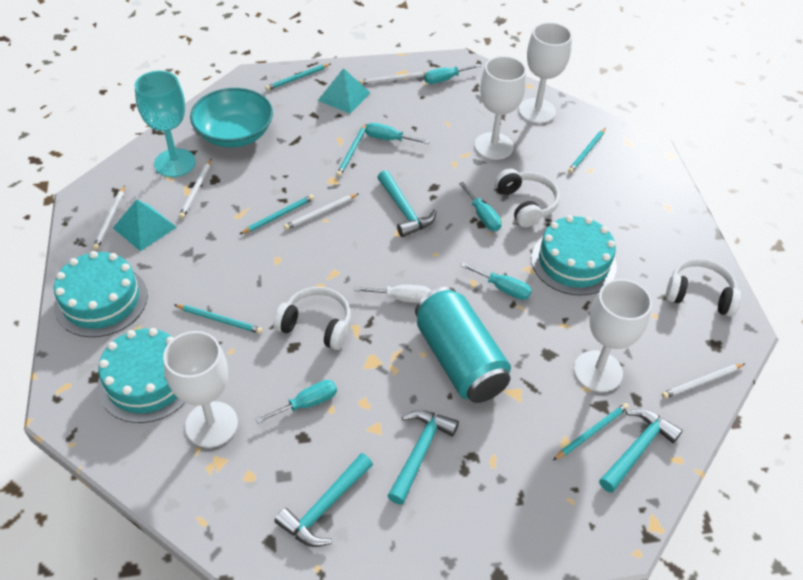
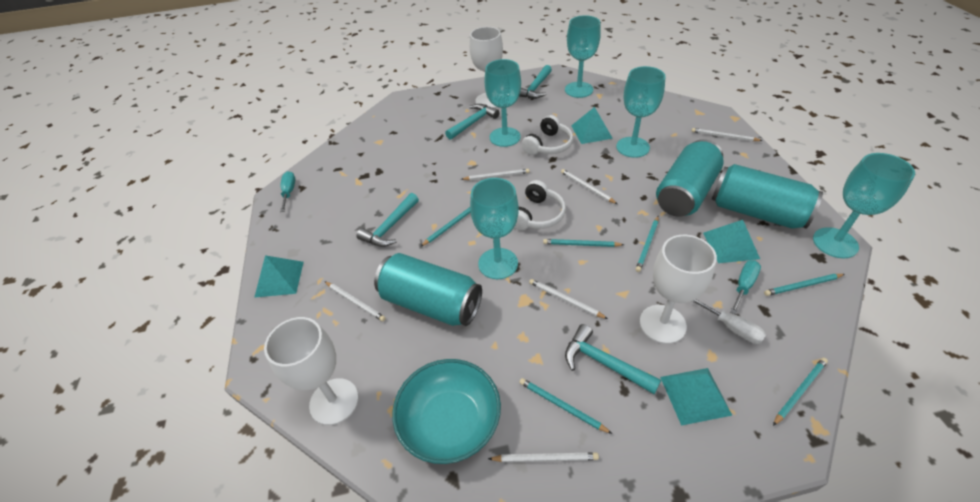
turquoise cake: 3 -> 0
turquoise can: 1 -> 3
turquoise goblet: 1 -> 5
turquoise pyramid: 2 -> 4
turquoise screwdriver: 5 -> 2
white goblet: 4 -> 3
white headphones: 3 -> 2
white pencil: 5 -> 6

